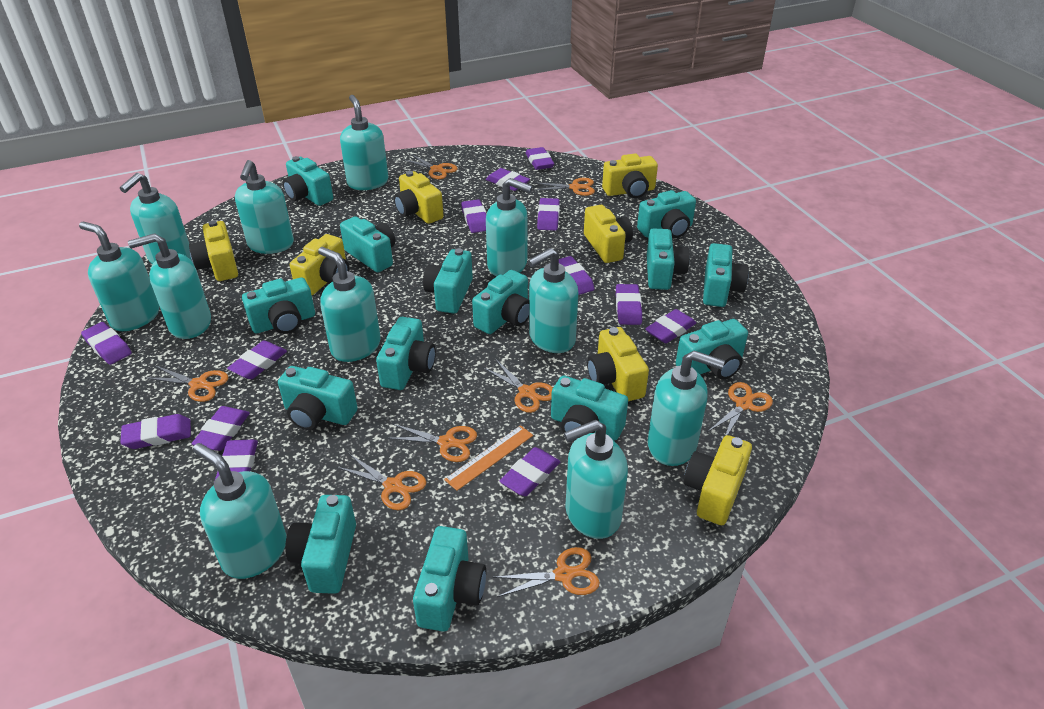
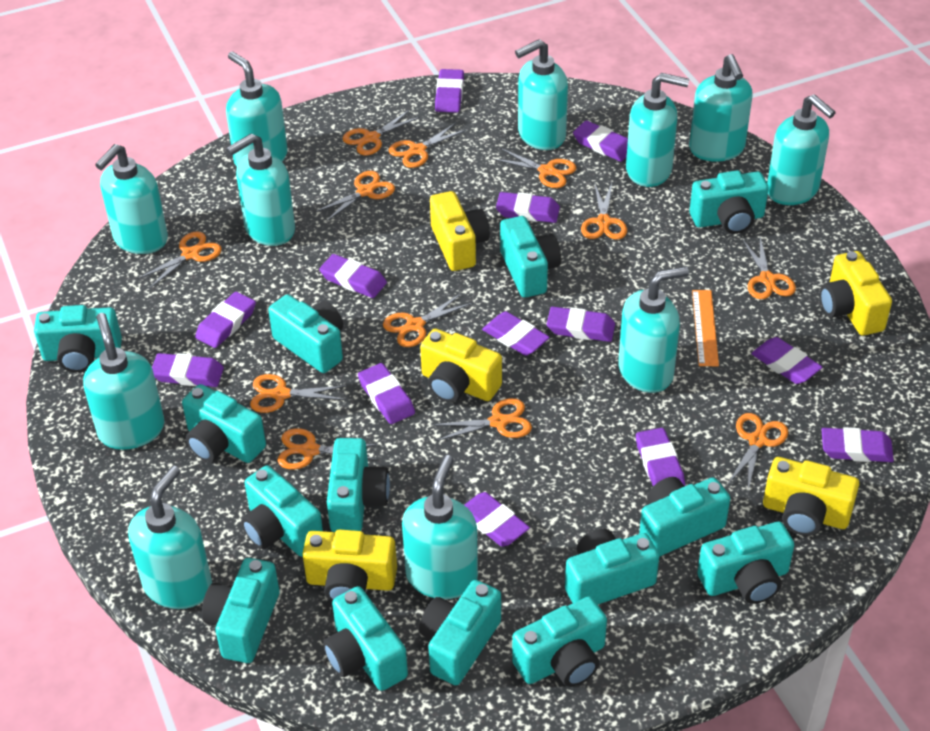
orange scissors: 8 -> 12
yellow camera: 7 -> 5

